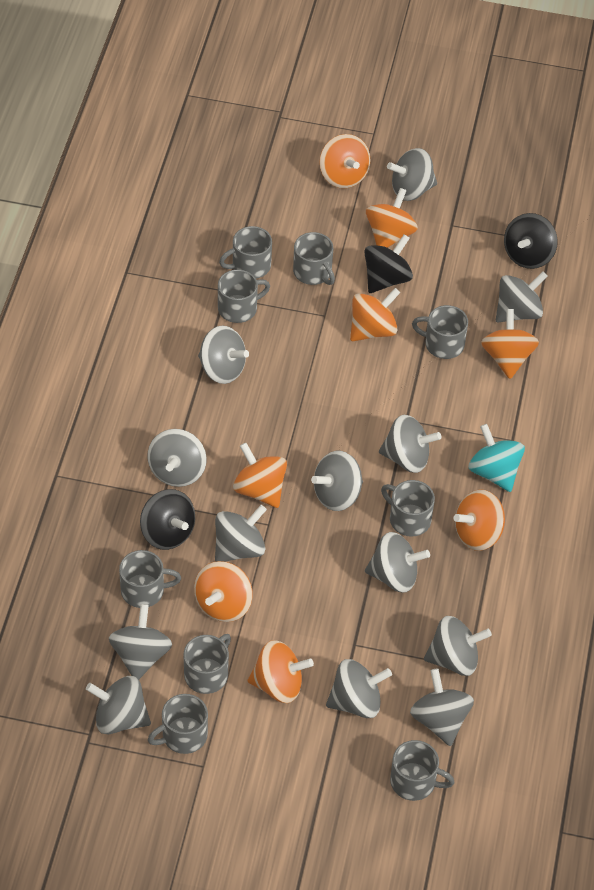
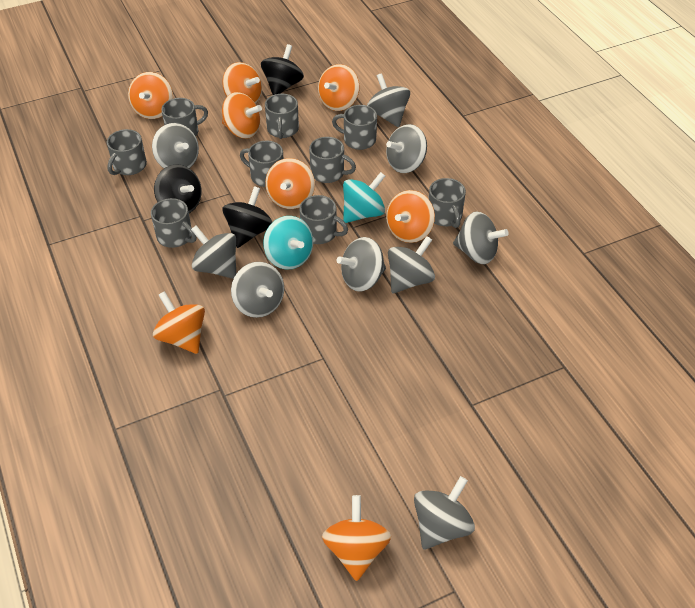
grey spinning top: 13 -> 9
turquoise spinning top: 1 -> 2

